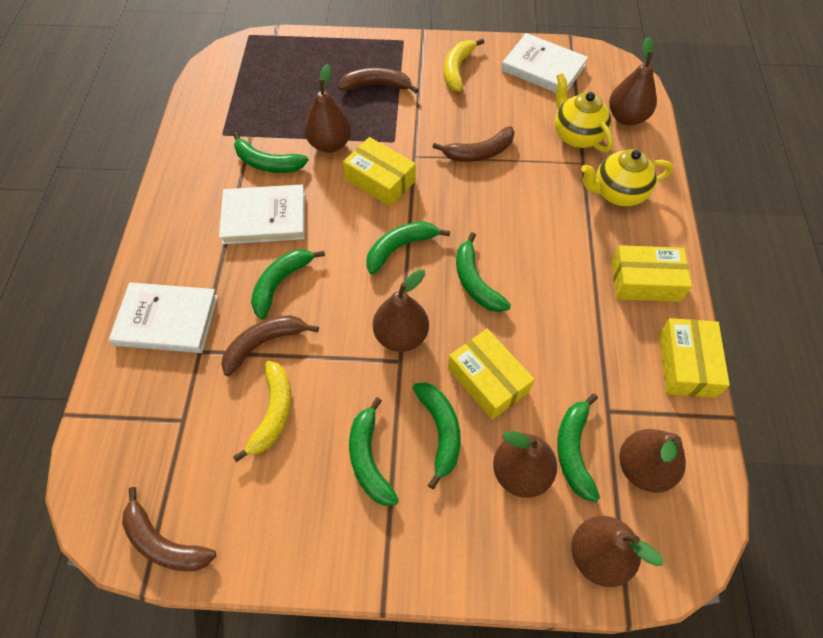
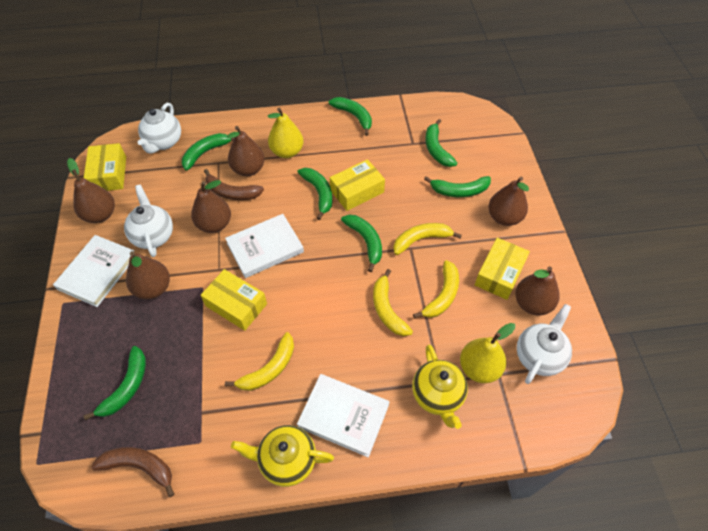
brown banana: 4 -> 2
white teapot: 0 -> 3
yellow banana: 2 -> 4
yellow pear: 0 -> 2

